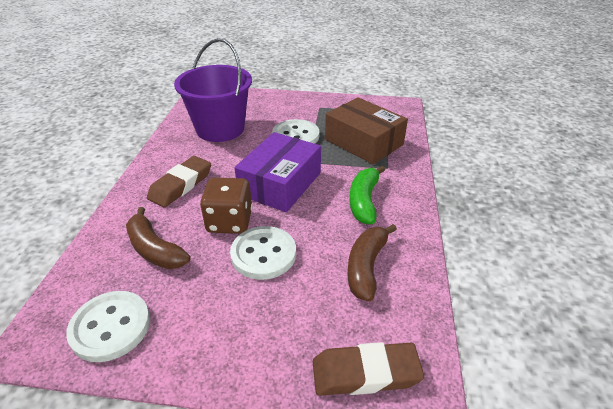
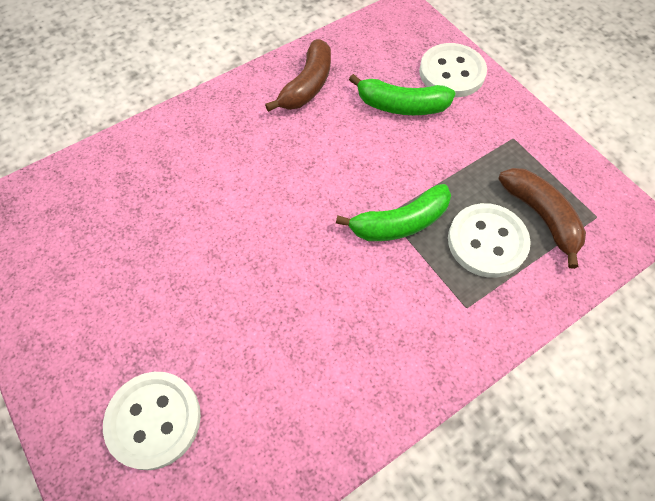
brown box: 1 -> 0
brown dice: 1 -> 0
brown eraser: 2 -> 0
green banana: 1 -> 2
purple box: 1 -> 0
purple bucket: 1 -> 0

